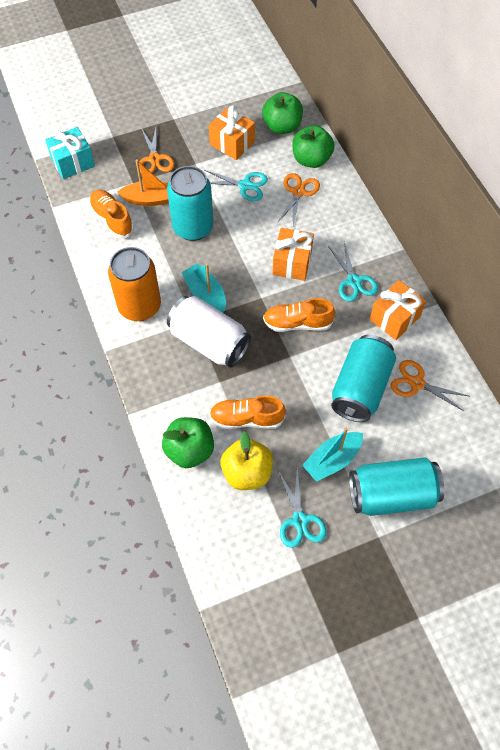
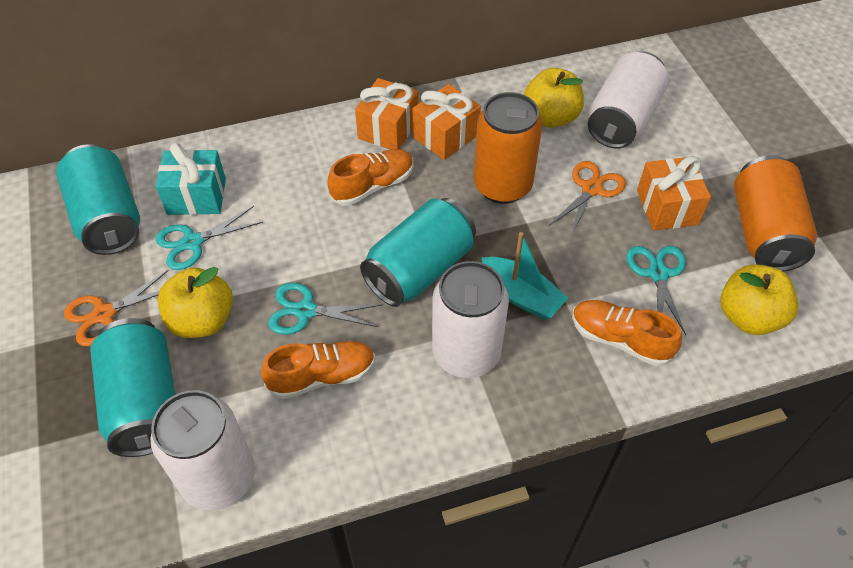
green apple: 3 -> 0
orange boat: 1 -> 0
orange can: 1 -> 2
orange scissors: 3 -> 2
turquoise boat: 2 -> 1
white can: 1 -> 3
yellow apple: 1 -> 3

